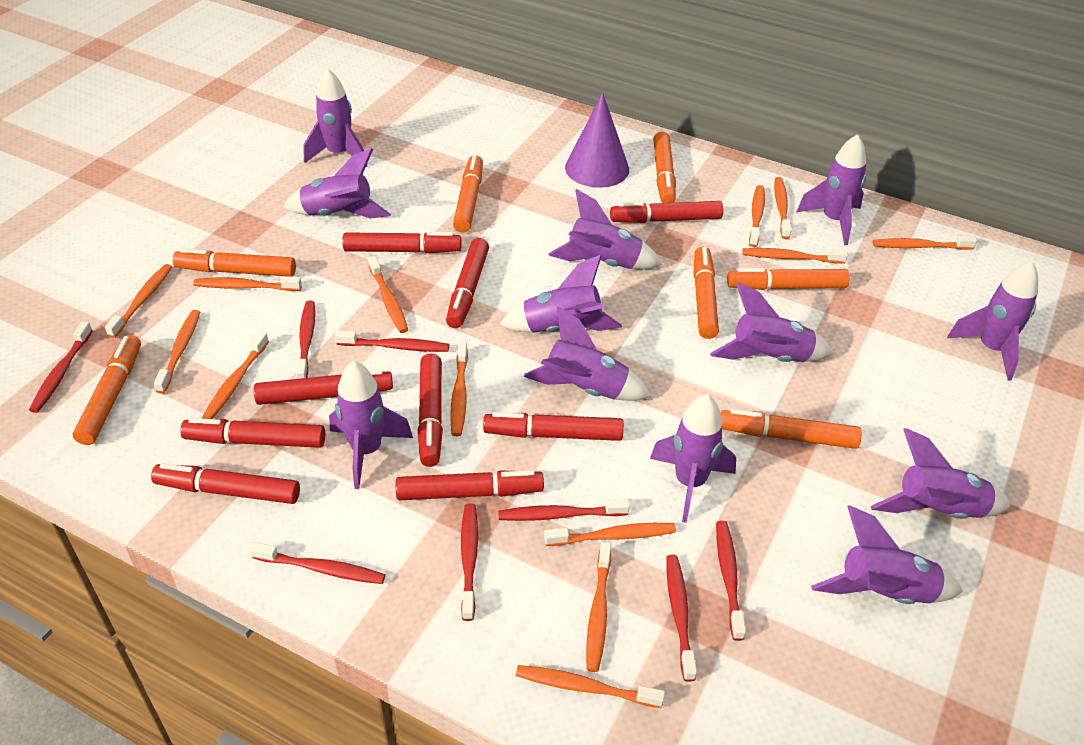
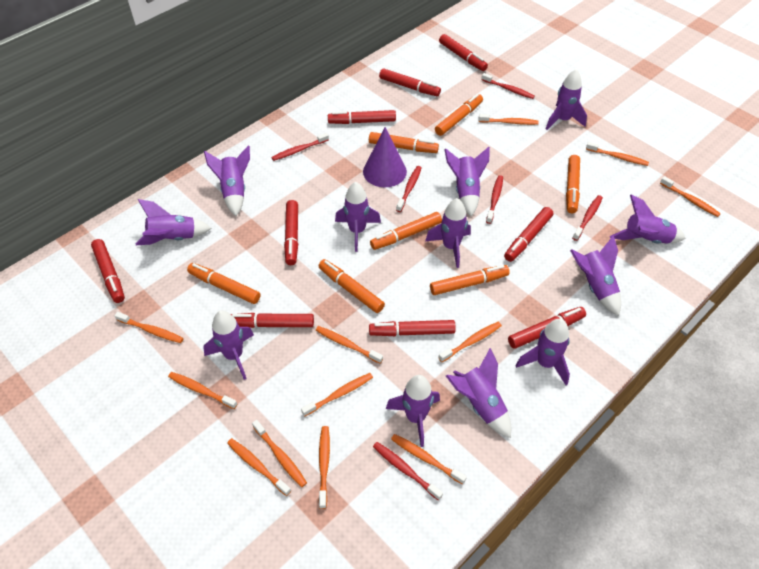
orange toothbrush: 13 -> 12
red toothbrush: 8 -> 6

